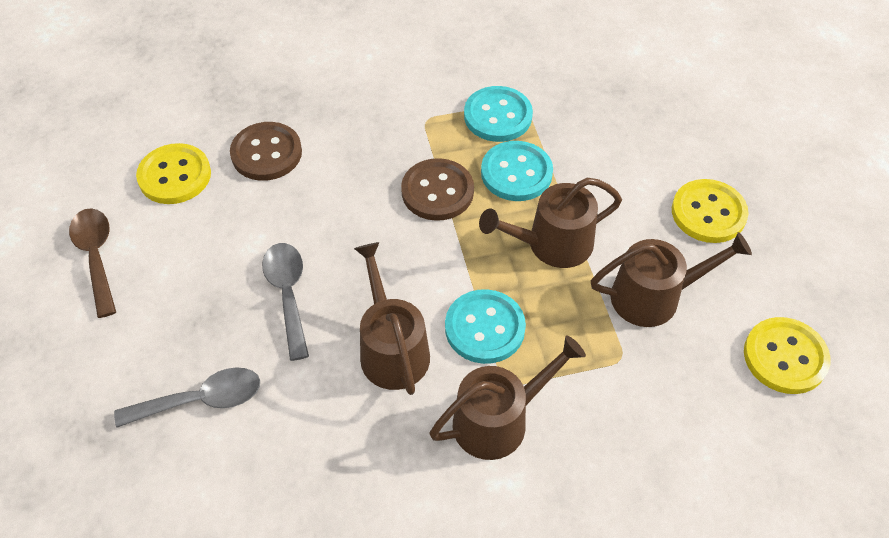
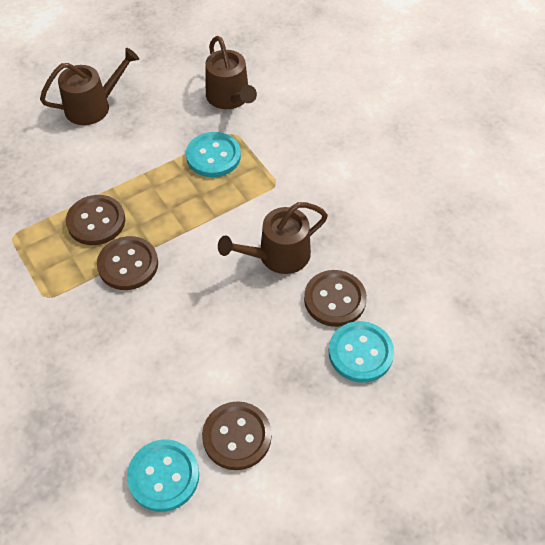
brown button: 2 -> 4
brown spoon: 1 -> 0
brown watering can: 4 -> 3
grey spoon: 2 -> 0
yellow button: 3 -> 0

